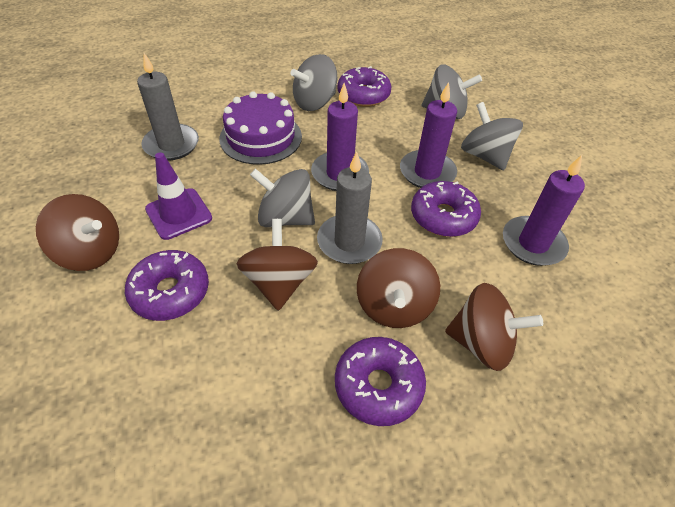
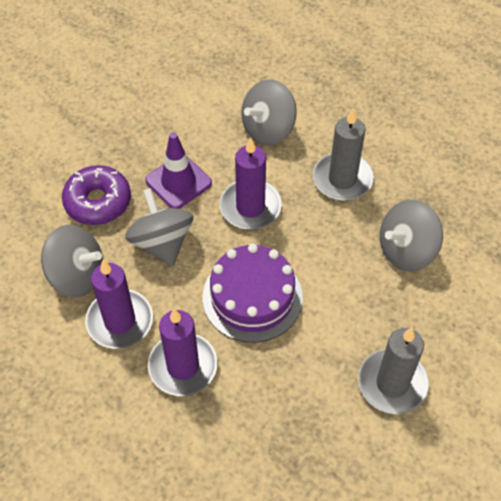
brown spinning top: 4 -> 0
purple donut: 4 -> 1

